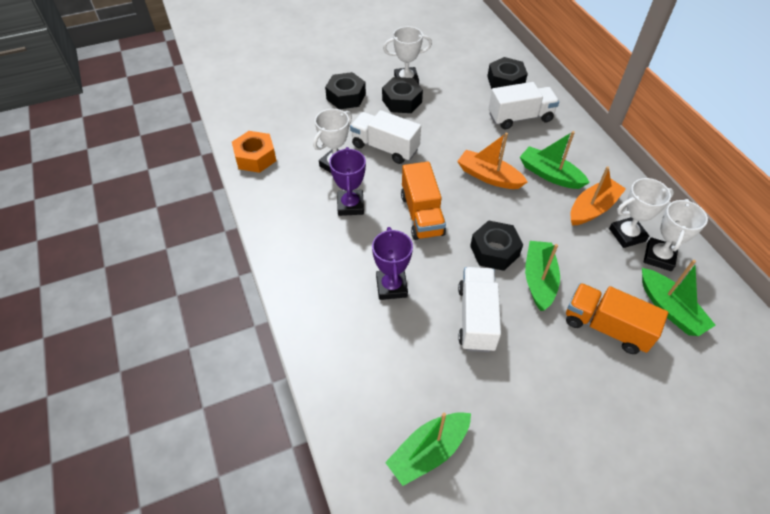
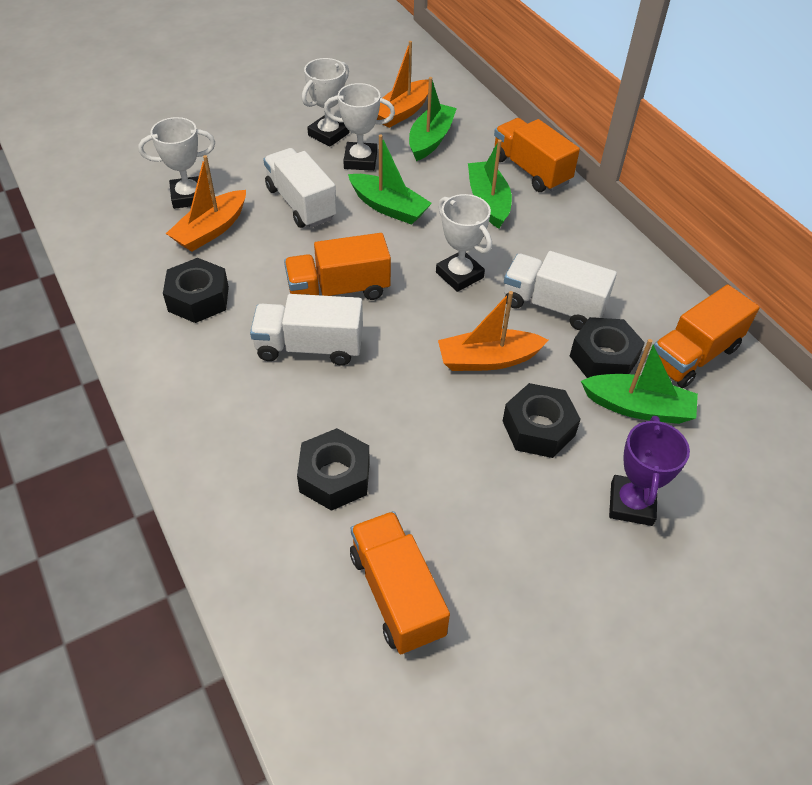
orange boat: 2 -> 3
orange nut: 1 -> 0
orange truck: 2 -> 4
purple trophy: 2 -> 1

